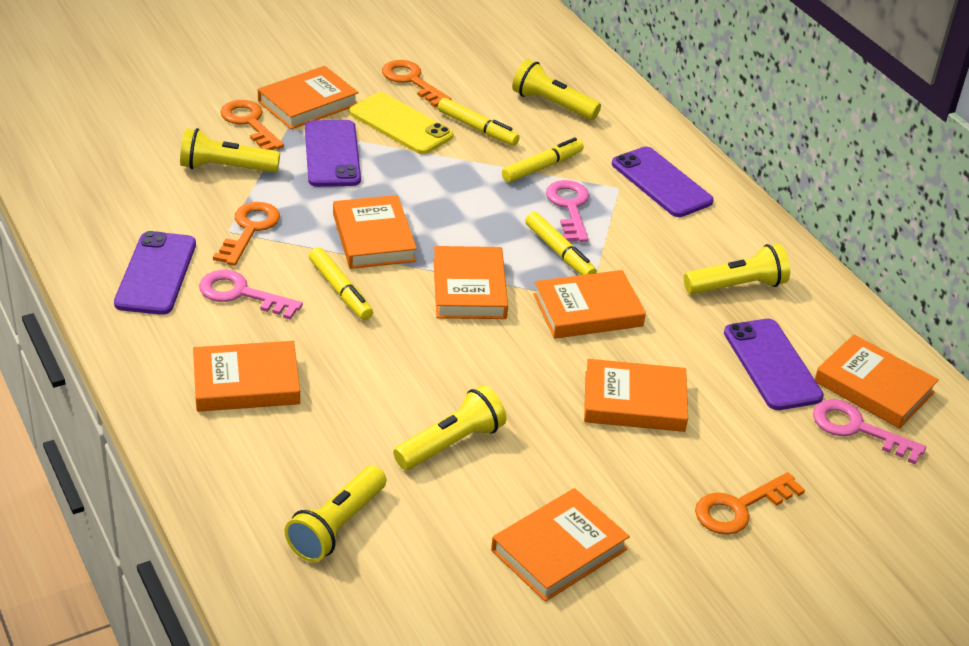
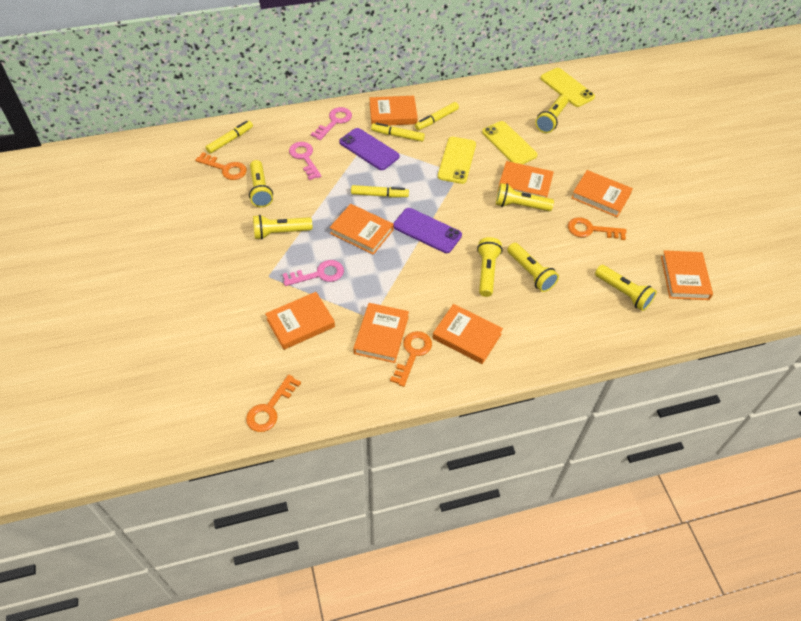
purple phone: 4 -> 2
yellow flashlight: 5 -> 7
yellow phone: 1 -> 3

